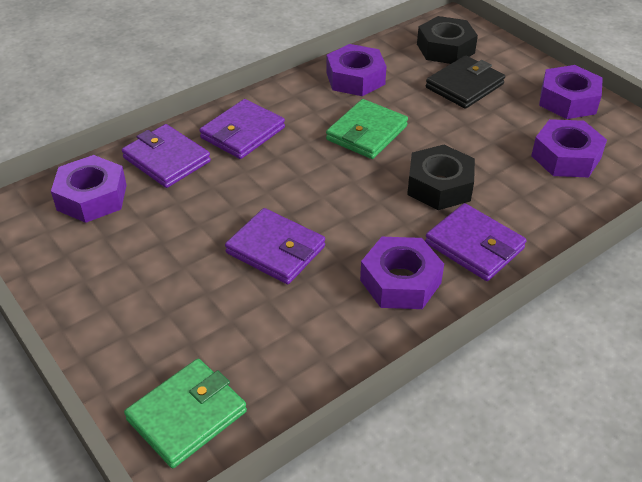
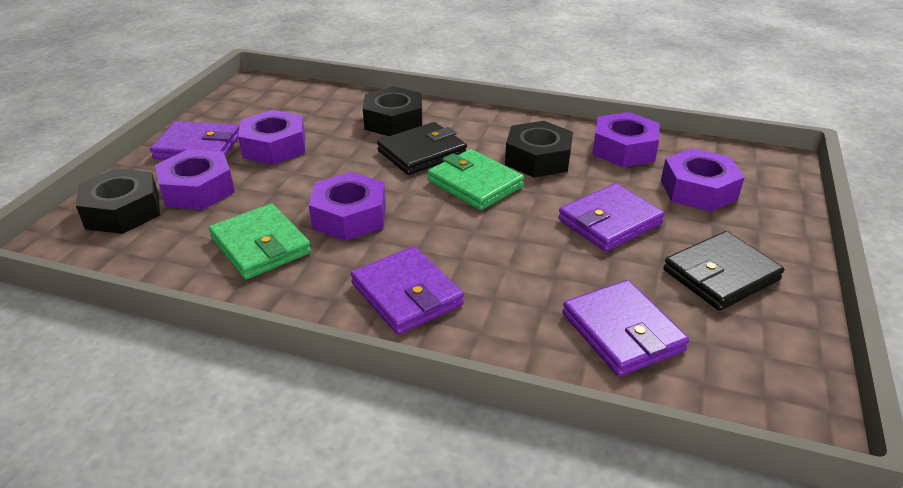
black nut: 2 -> 3
black wallet: 1 -> 2

